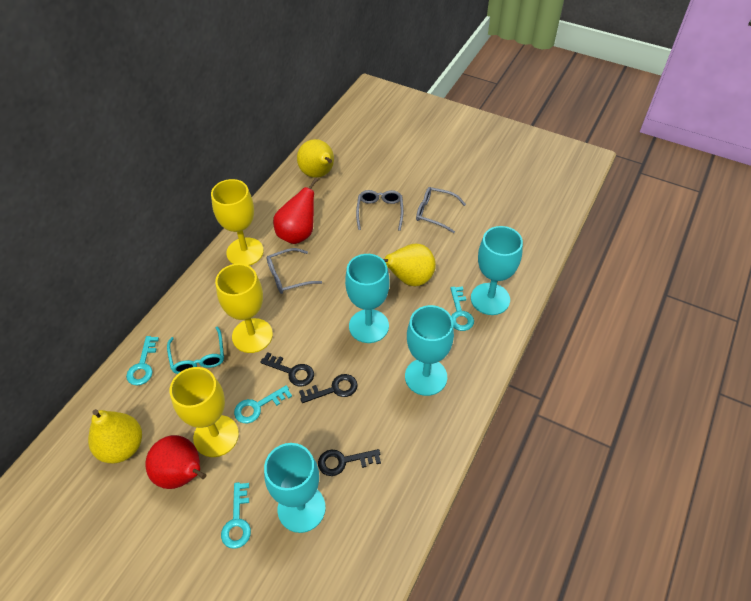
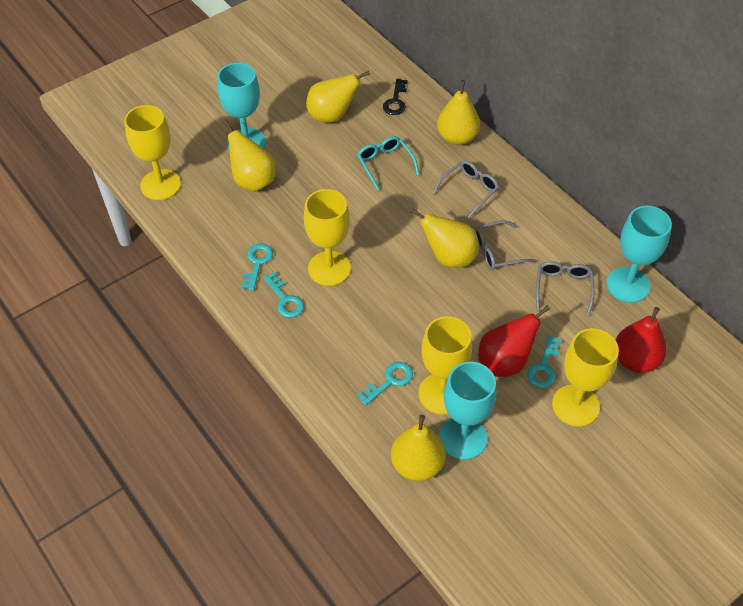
black key: 3 -> 1
turquoise goblet: 4 -> 3
yellow goblet: 3 -> 4
yellow pear: 3 -> 5

